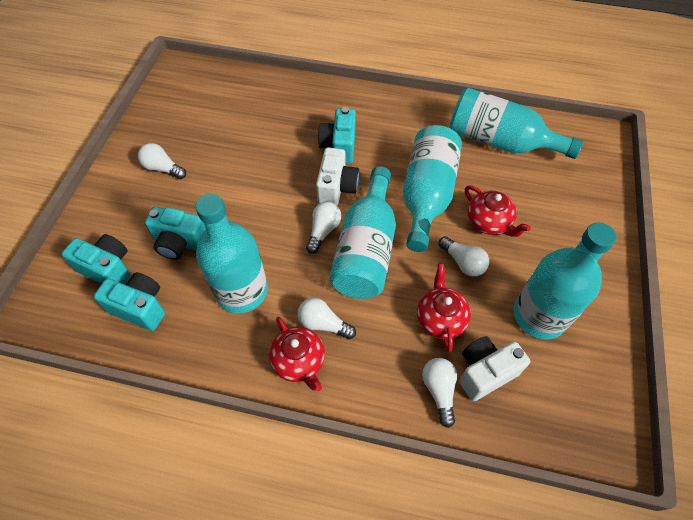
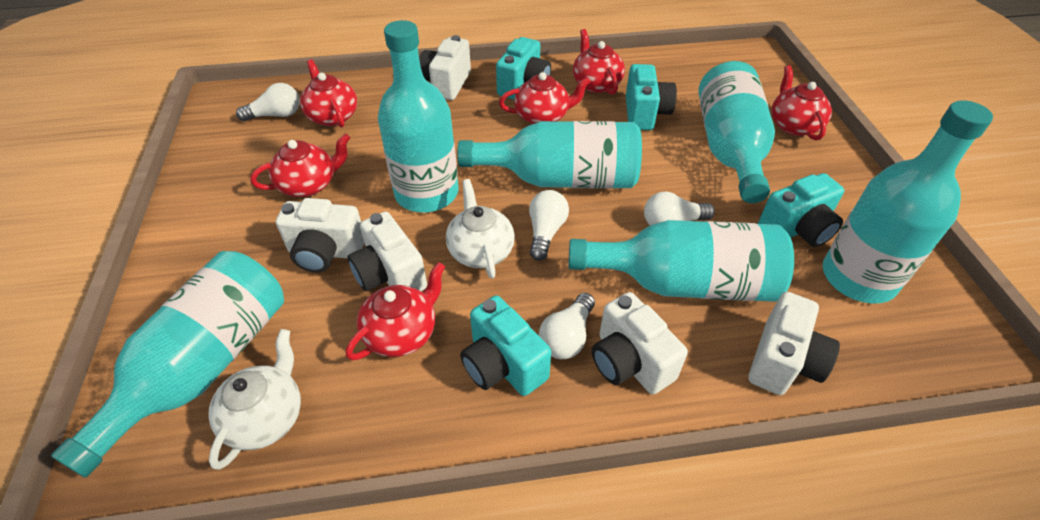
red teapot: 3 -> 6
turquoise bottle: 5 -> 6
white camera: 2 -> 5
white light bulb: 5 -> 4
white teapot: 0 -> 2

